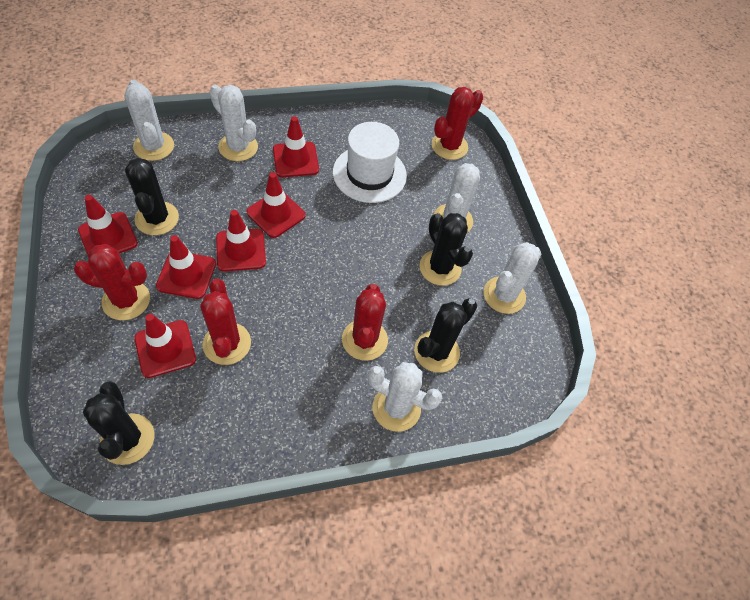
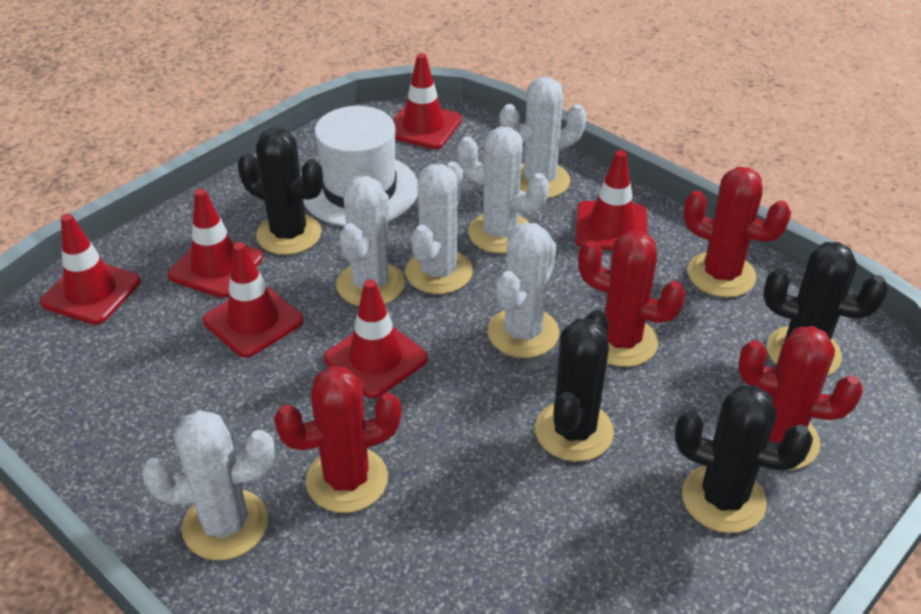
white cactus: 5 -> 6

